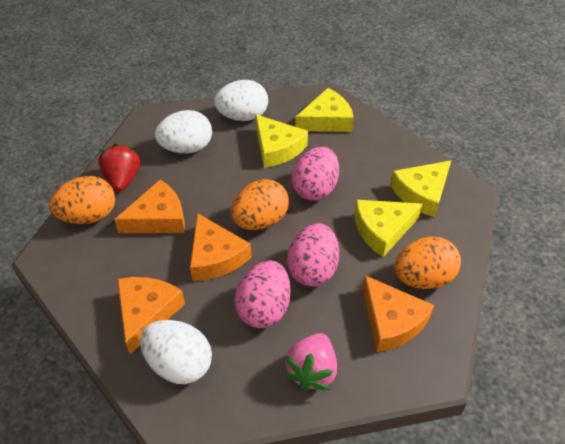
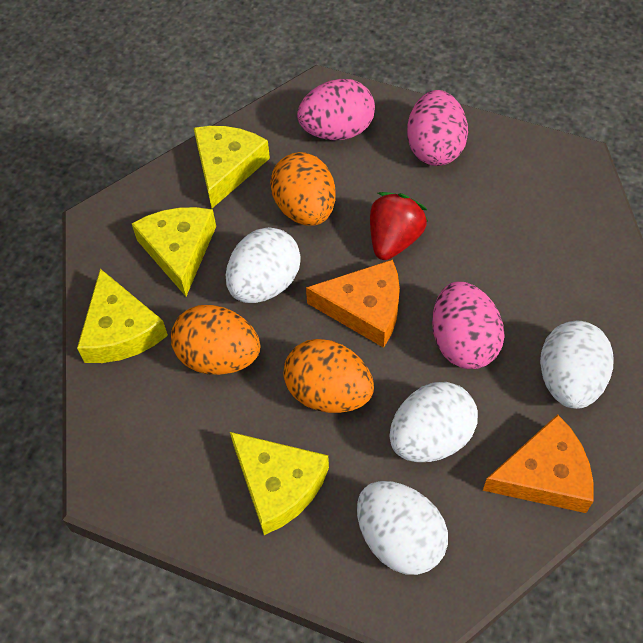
orange cheese: 4 -> 2
pink strawberry: 1 -> 0
white egg: 3 -> 4

